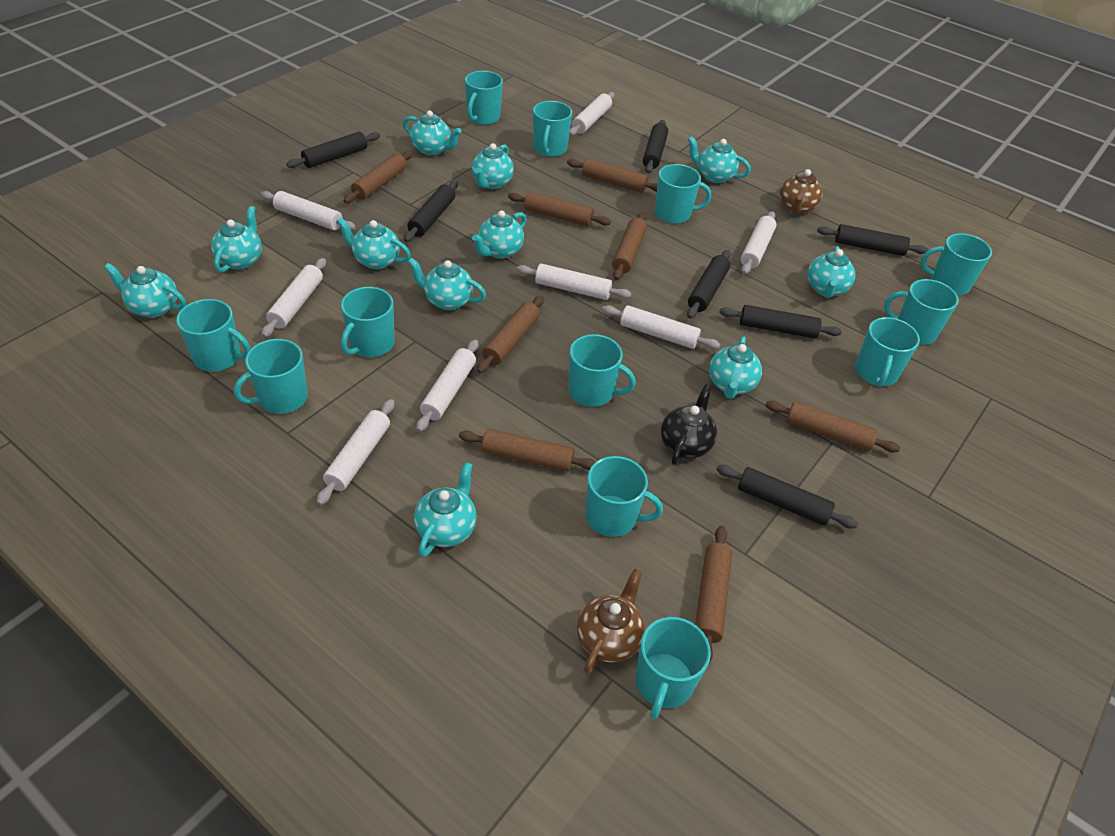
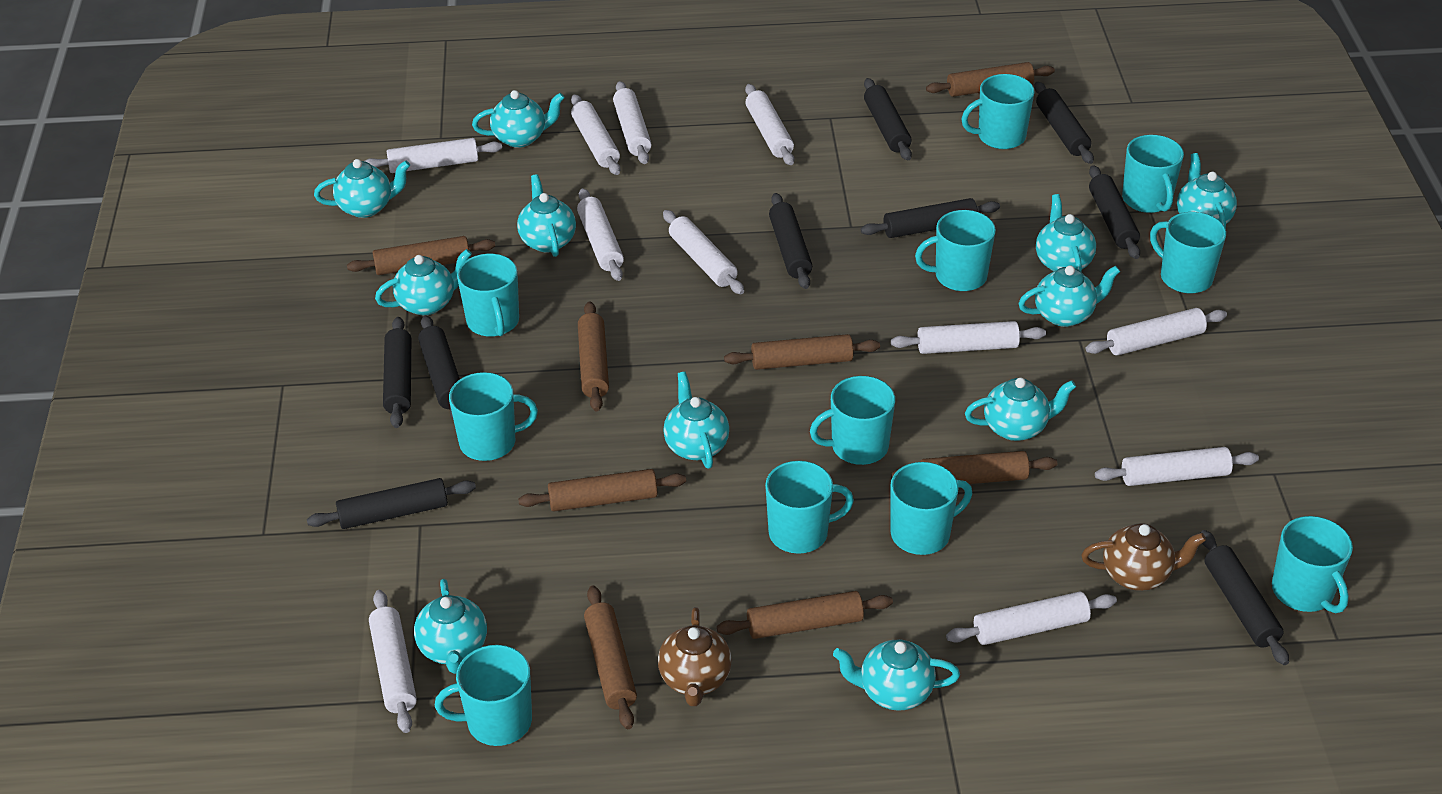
black rolling pin: 7 -> 9
black teapot: 1 -> 0
turquoise mug: 12 -> 11
white rolling pin: 8 -> 11

